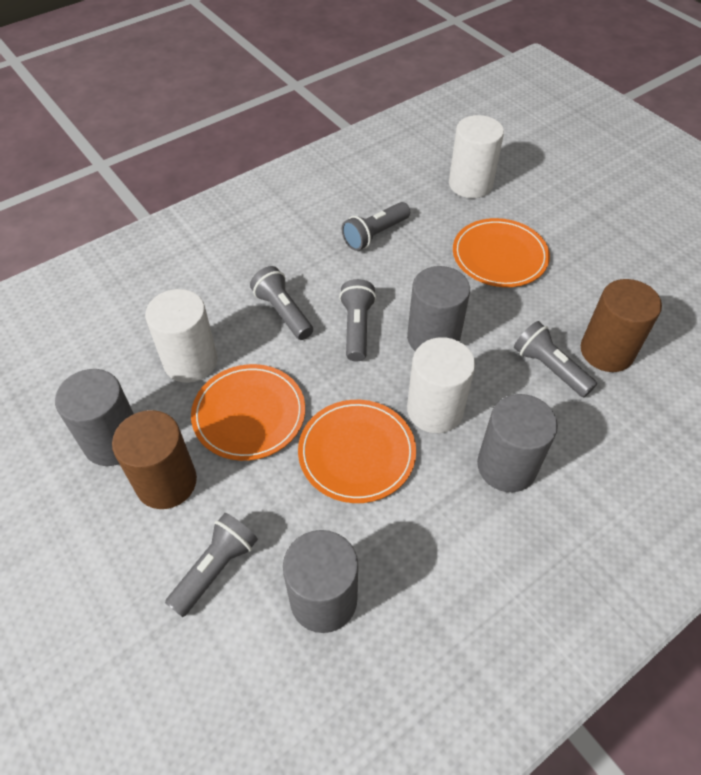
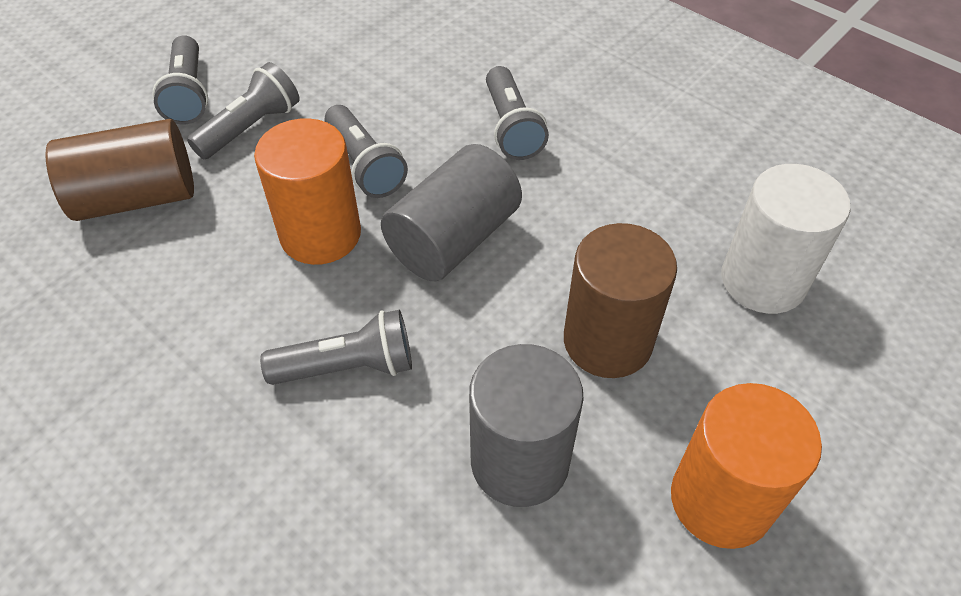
grey cylinder: 4 -> 2
orange cylinder: 0 -> 2
orange plate: 3 -> 0
white cylinder: 3 -> 1

